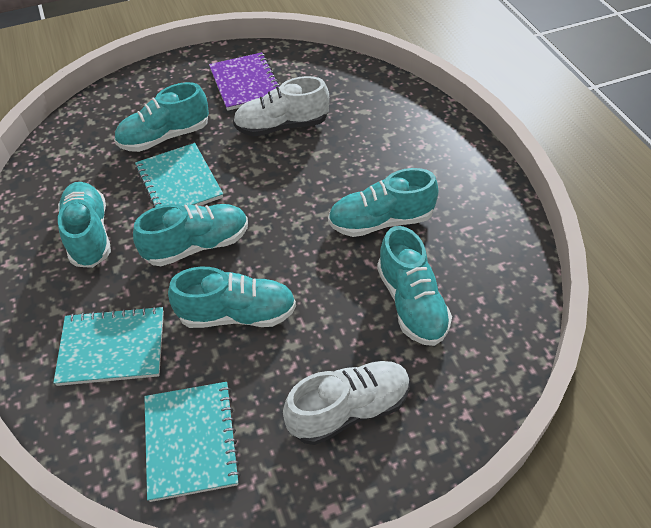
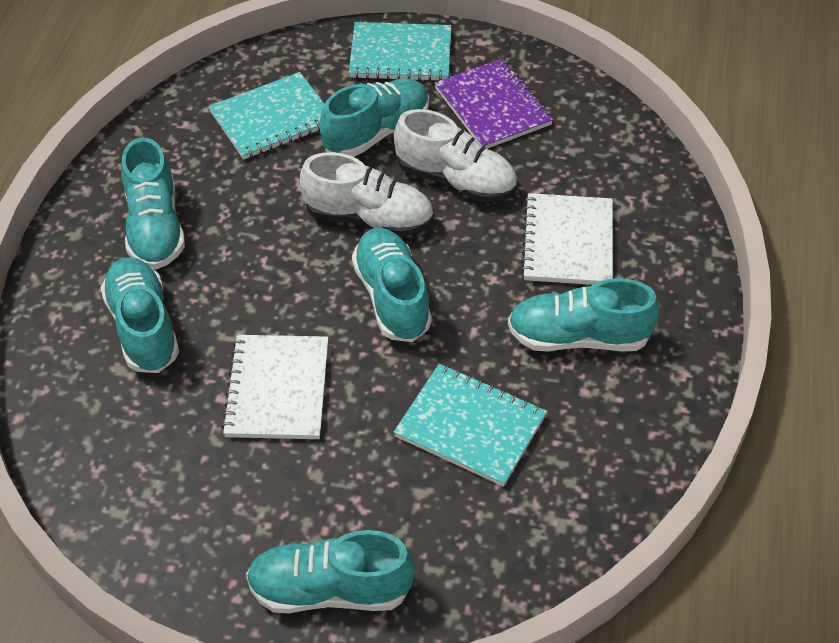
white notebook: 0 -> 2

